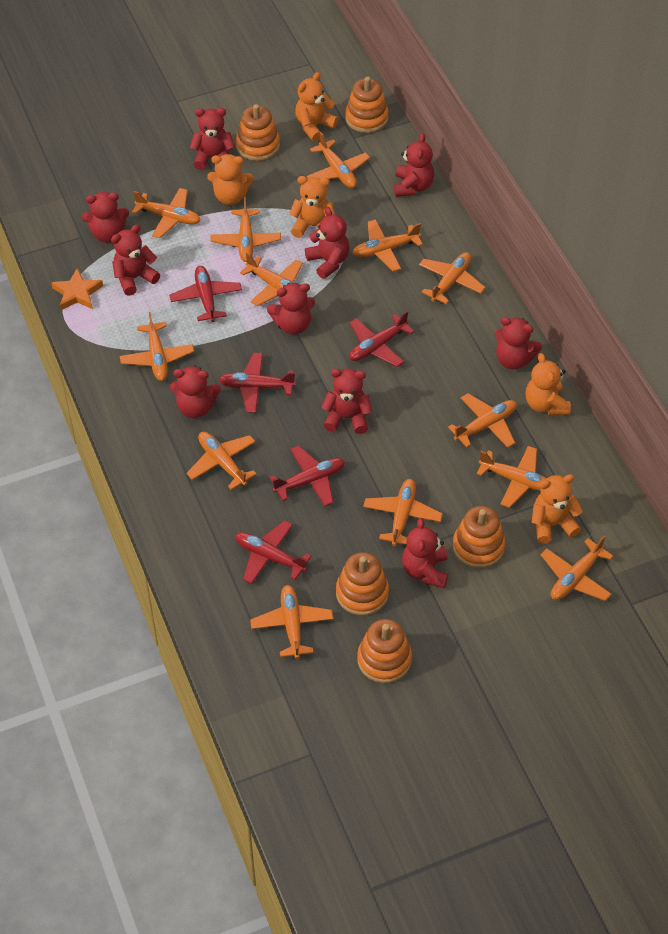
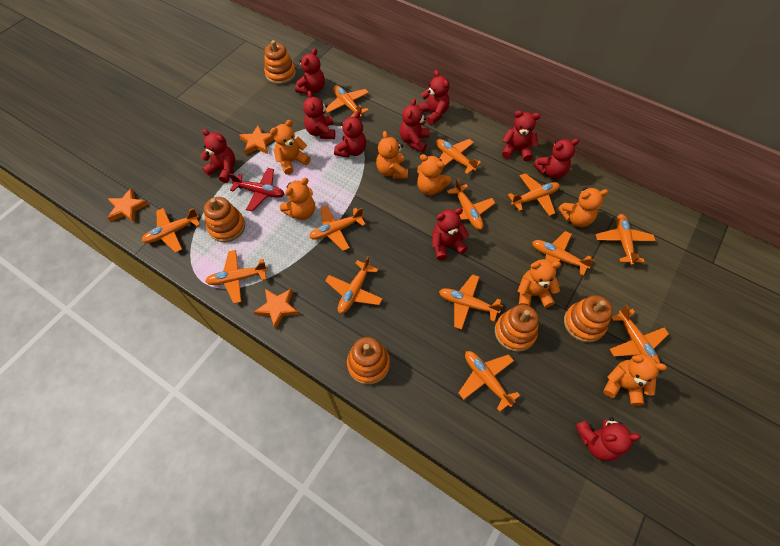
orange star: 1 -> 3
orange teddy bear: 5 -> 7
red plane: 5 -> 1

